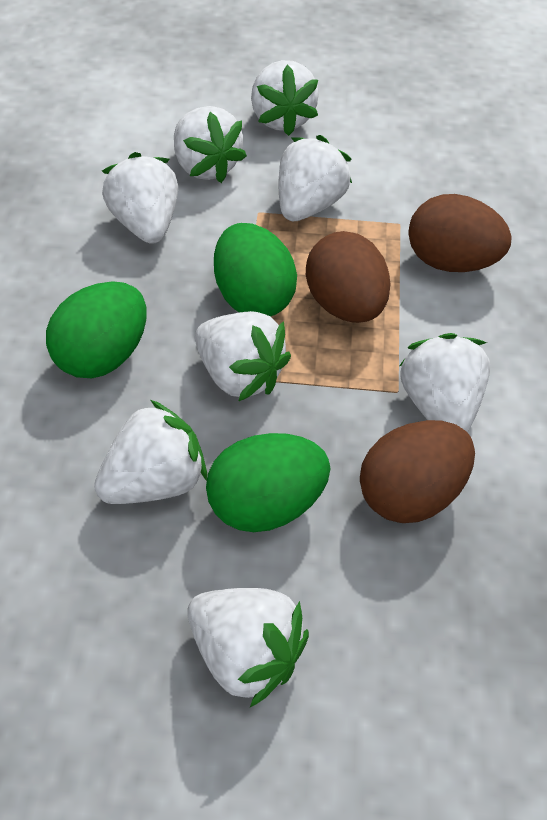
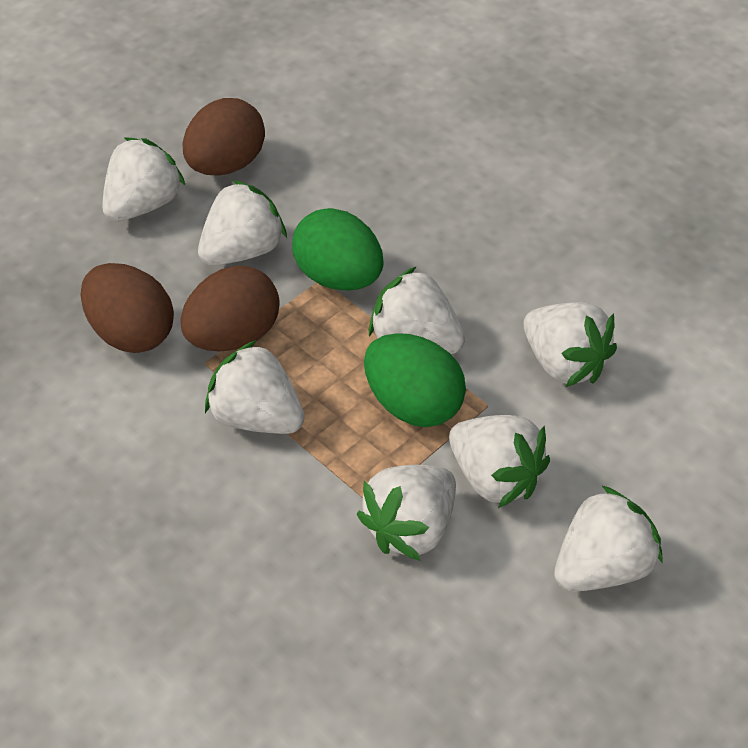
green egg: 3 -> 2

